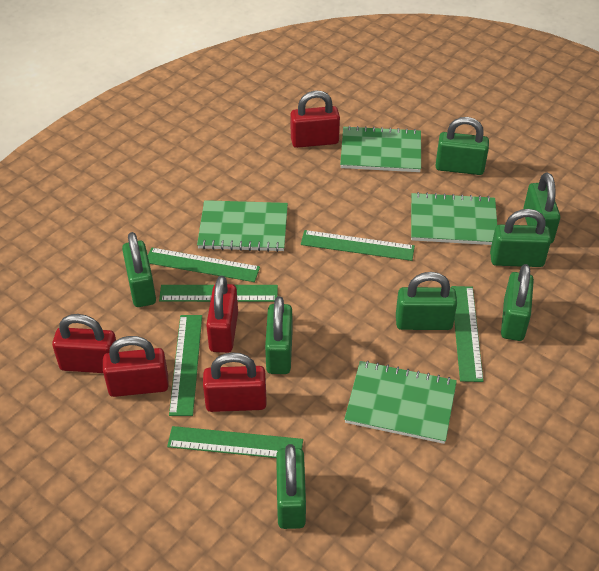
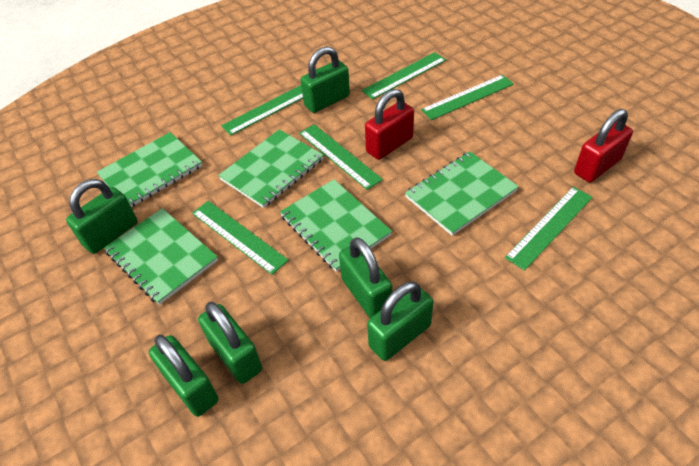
green notebook: 4 -> 5
green padlock: 8 -> 6
red padlock: 5 -> 2

